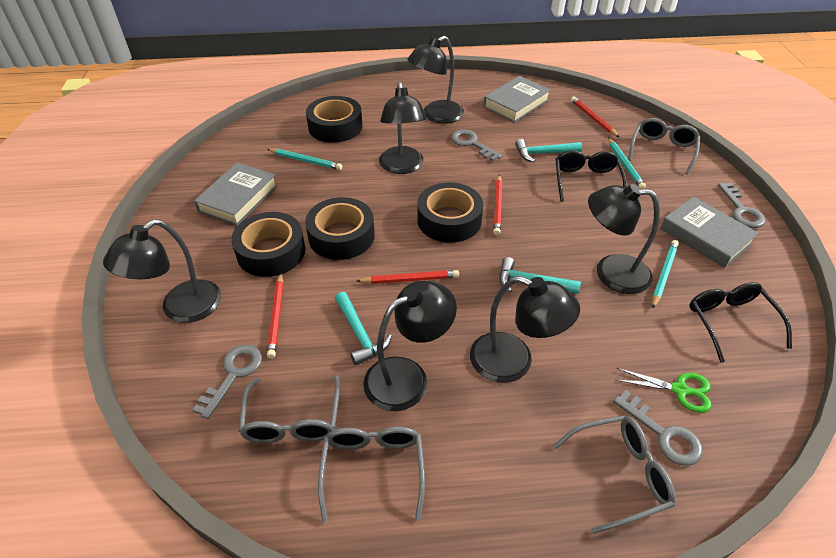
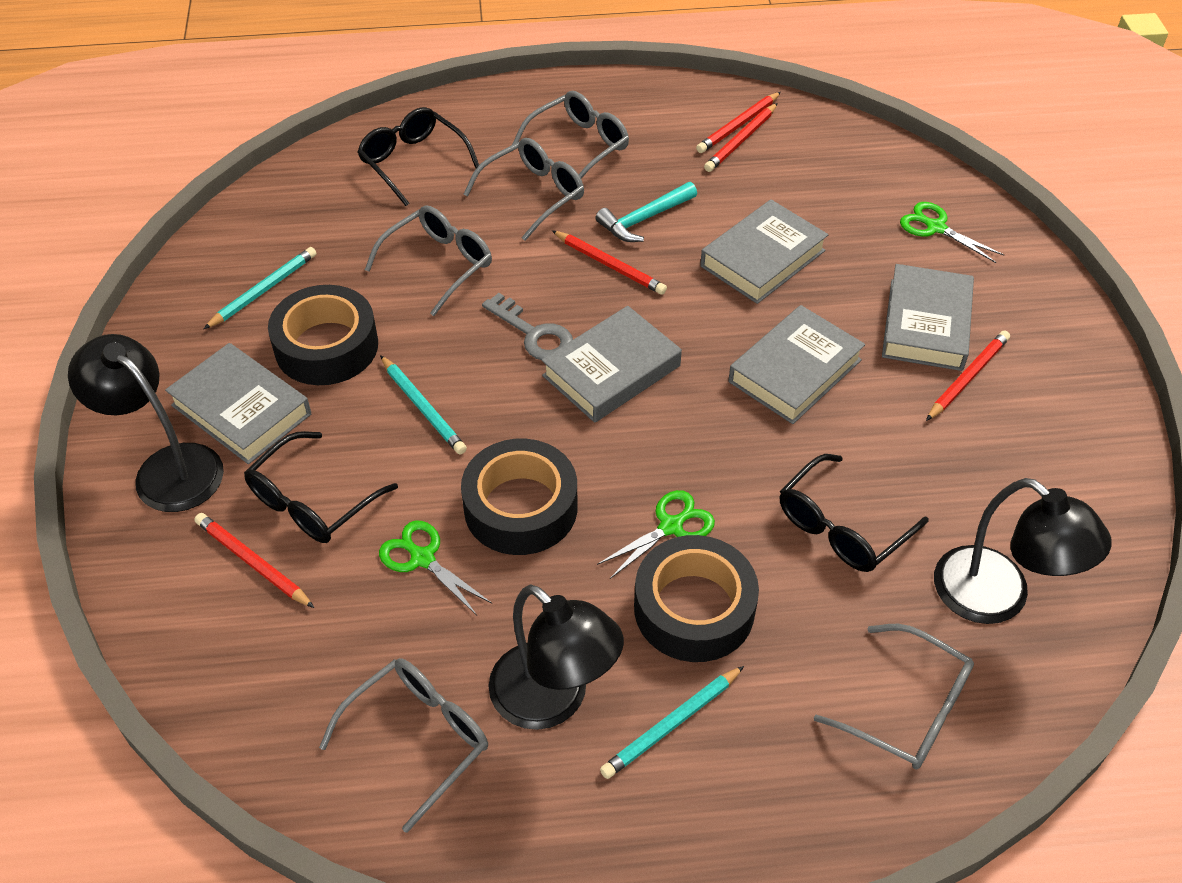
black glasses: 2 -> 3
black lamp: 6 -> 3
black tape: 4 -> 3
green scissors: 1 -> 3
grey book: 3 -> 5
grey glasses: 4 -> 5
grey key: 4 -> 1
red pencil: 4 -> 5
turquoise hammer: 3 -> 1

